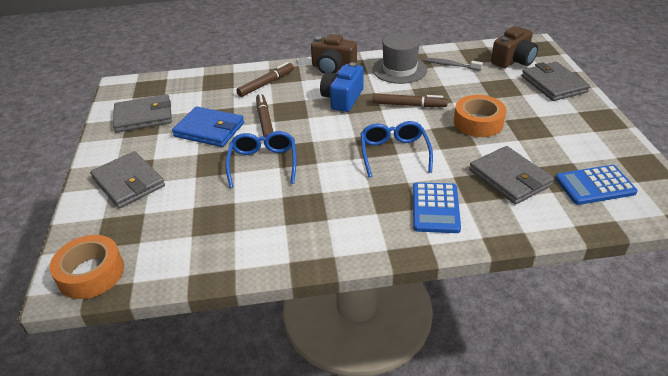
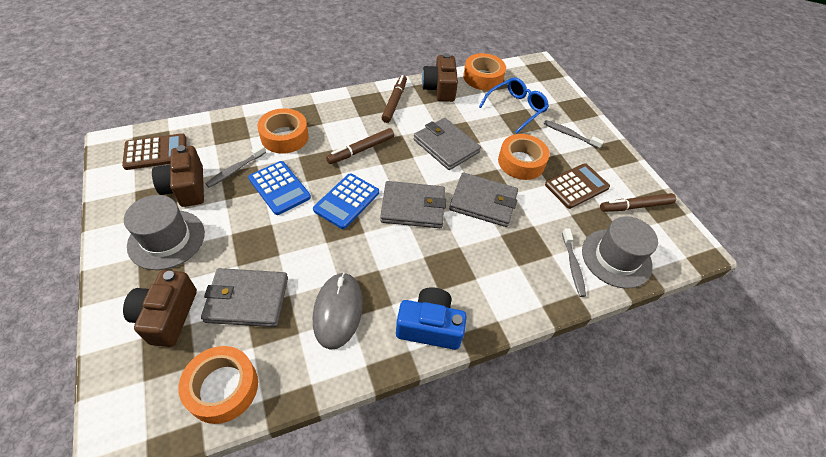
blue glasses: 2 -> 1
blue wallet: 1 -> 0
brown calculator: 0 -> 2
brown camera: 2 -> 3
grey hat: 1 -> 2
grey mouse: 0 -> 1
grey toothbrush: 1 -> 3
orange tape: 2 -> 4

